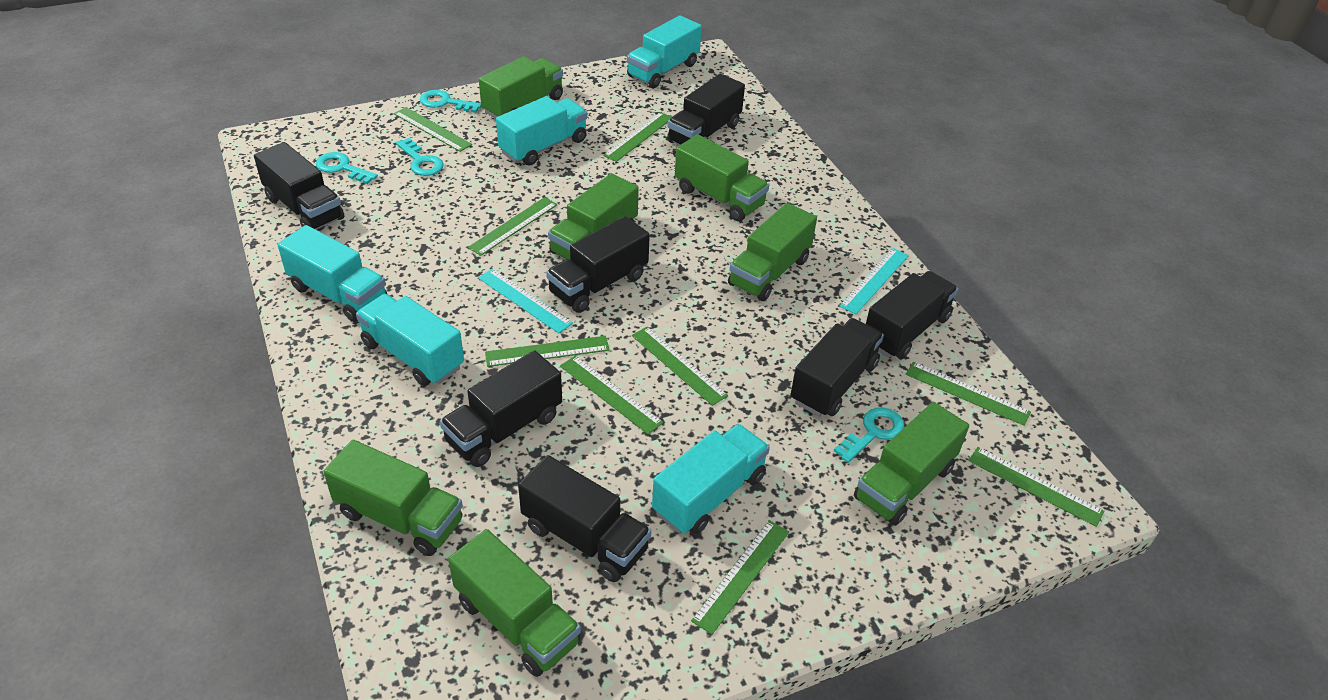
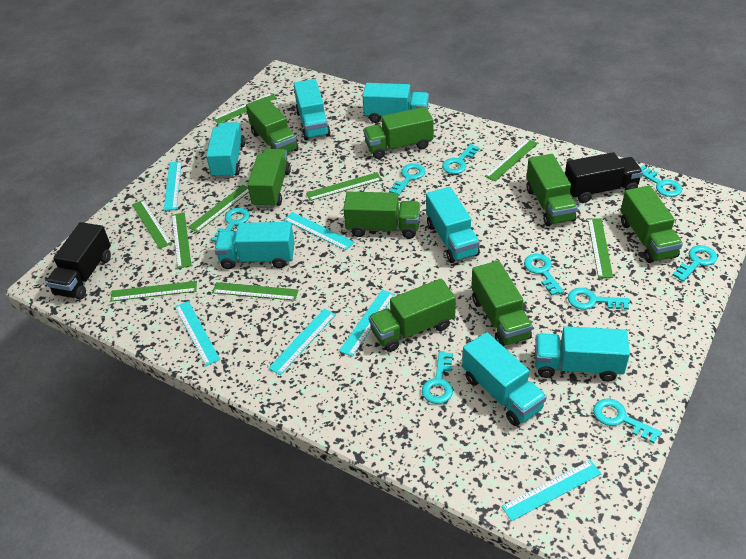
black truck: 7 -> 2
green truck: 7 -> 8
turquoise key: 4 -> 9
turquoise ruler: 2 -> 6
turquoise truck: 5 -> 7

